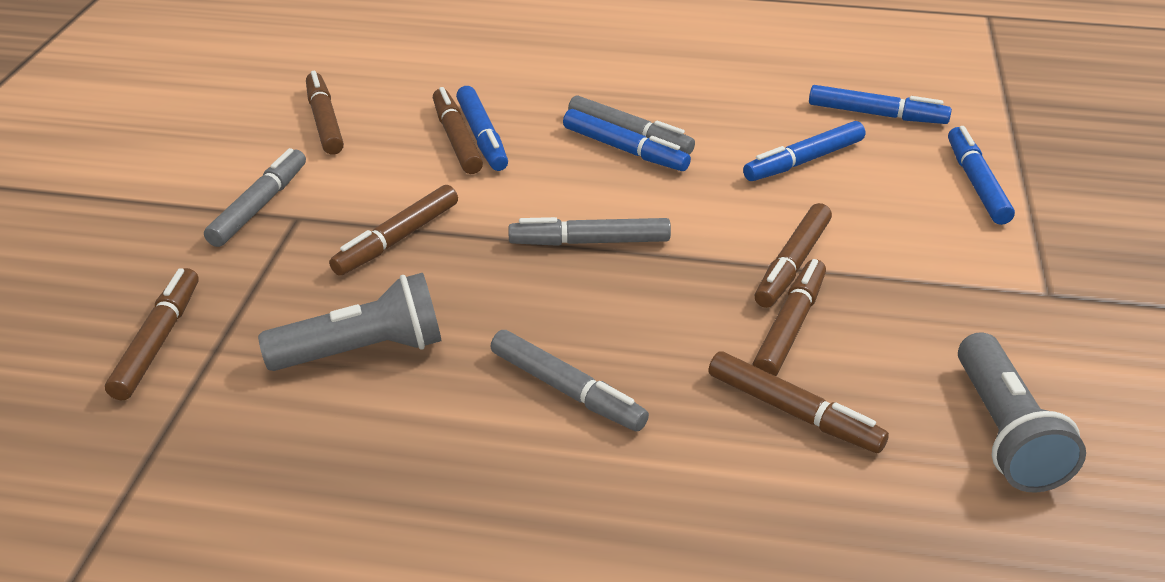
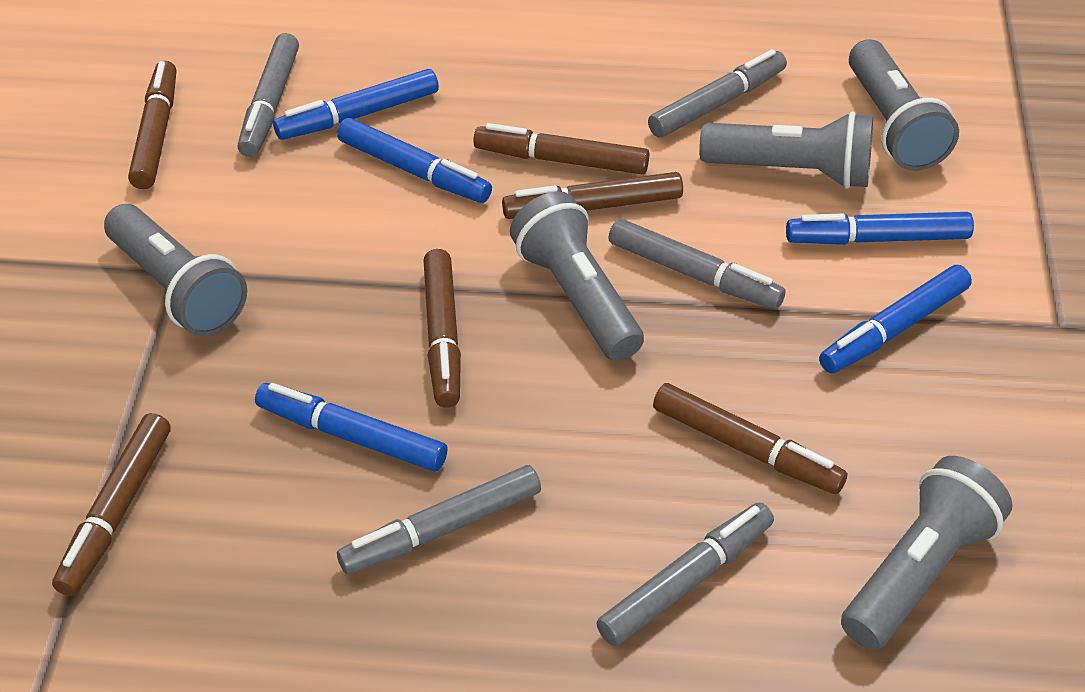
brown marker: 7 -> 6
grey flashlight: 2 -> 5
grey marker: 4 -> 5

